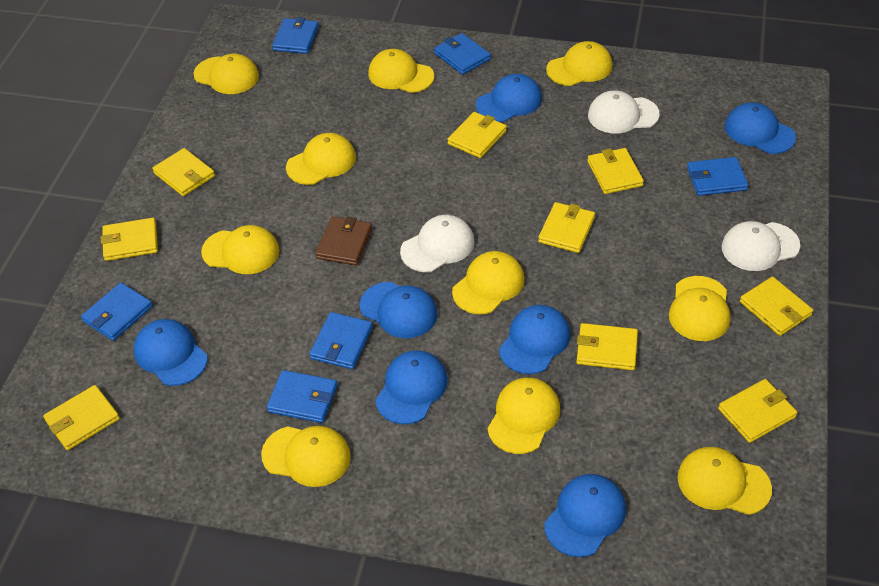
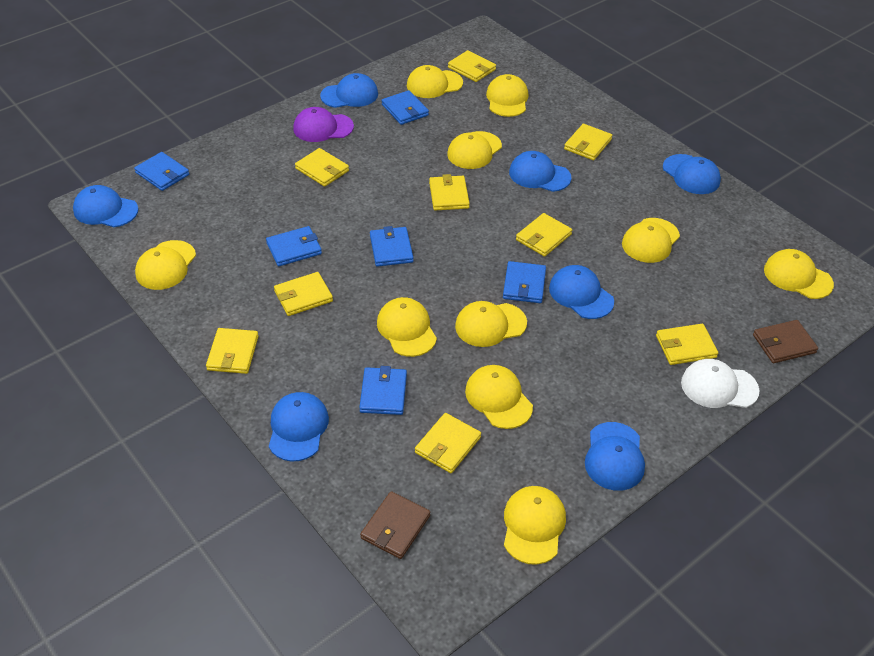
brown wallet: 1 -> 2
purple cap: 0 -> 1
white cap: 3 -> 1

